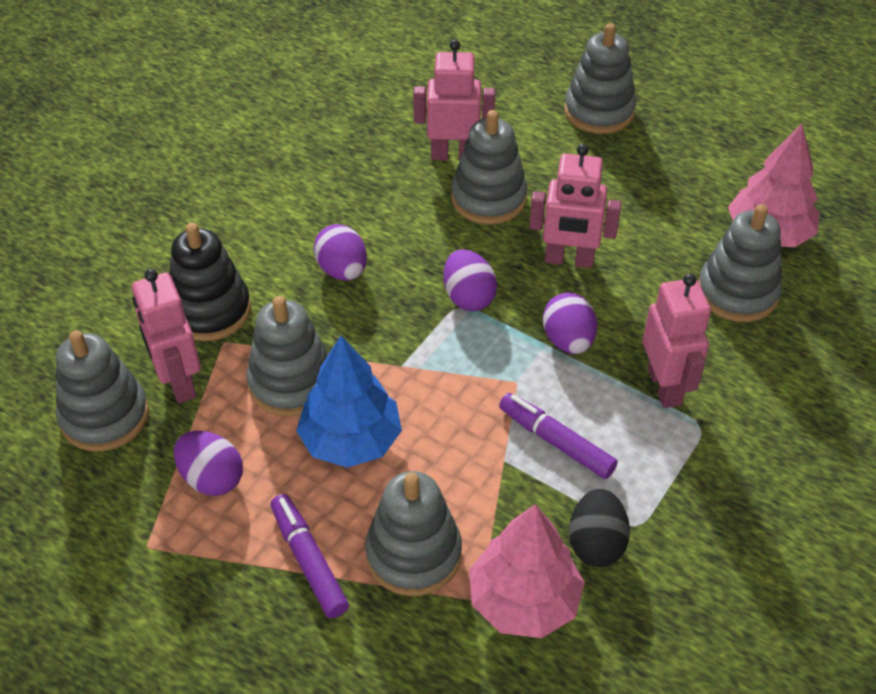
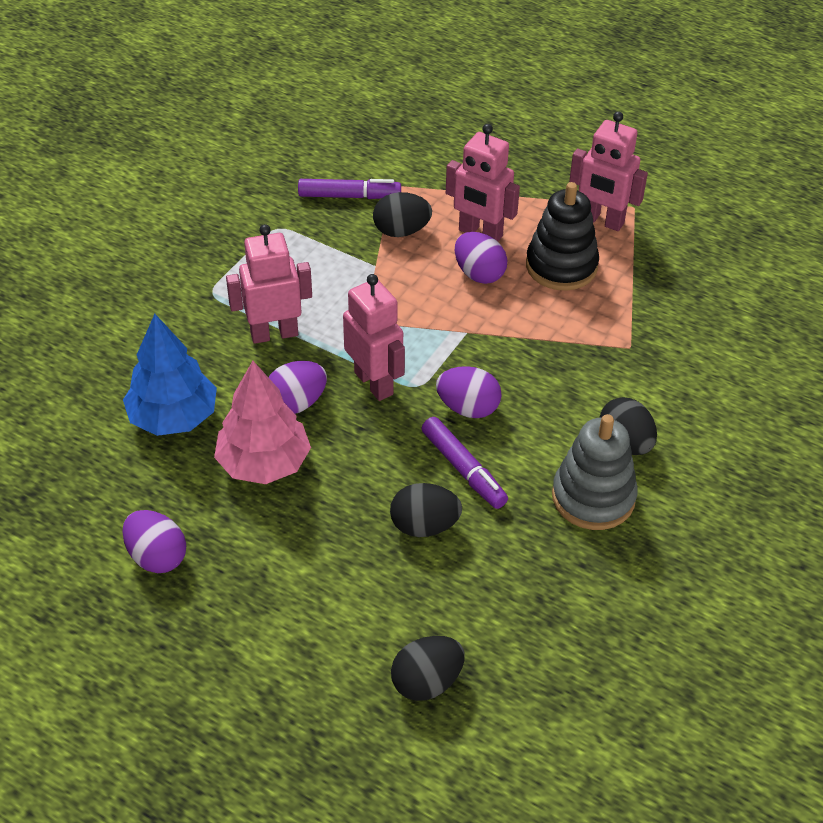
black egg: 1 -> 4
grey stacking toy: 6 -> 1
pink tree: 2 -> 1

